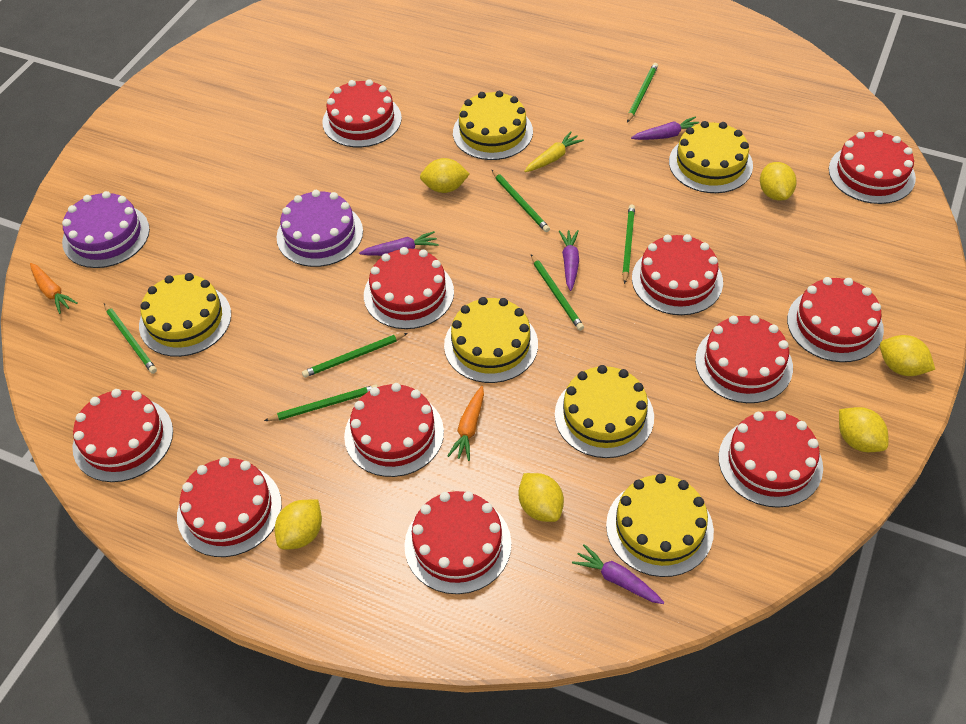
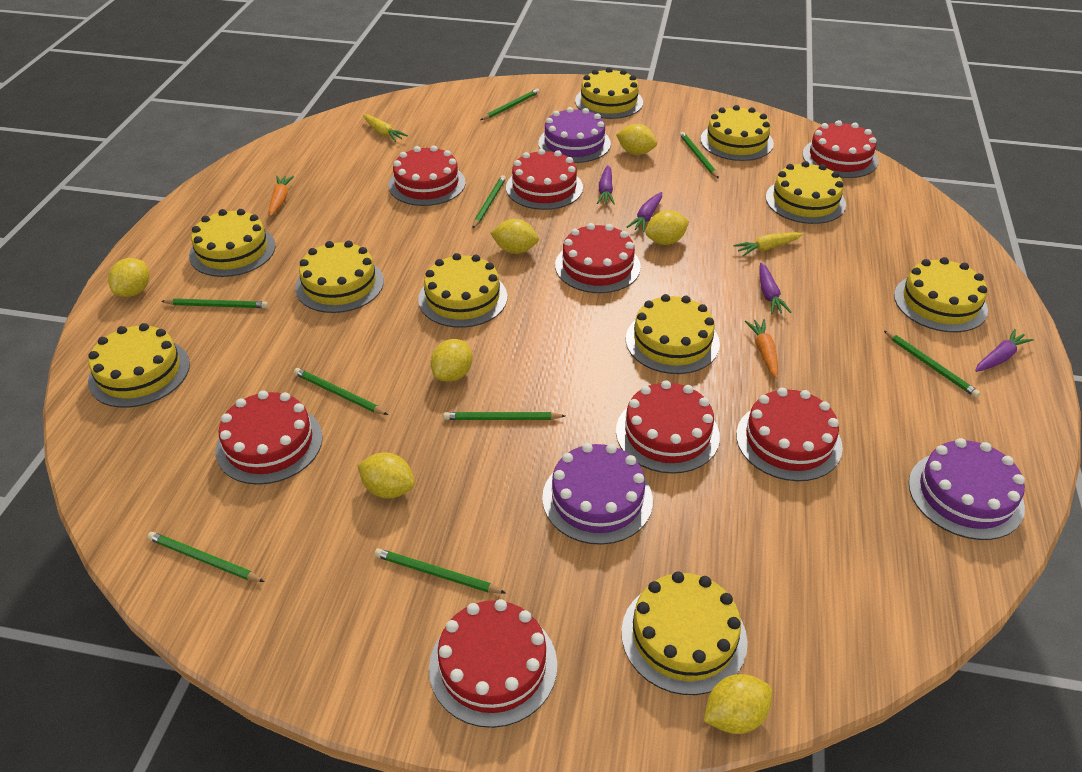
green pencil: 7 -> 9
purple cake: 2 -> 3
red cake: 11 -> 8
yellow cake: 6 -> 10
yellow carrot: 1 -> 2
yellow lemon: 6 -> 7

